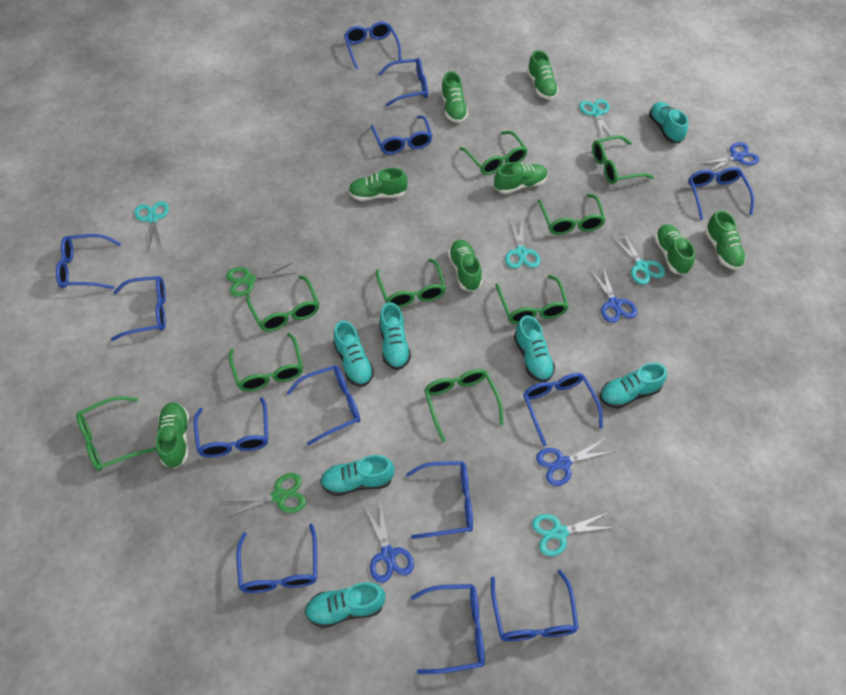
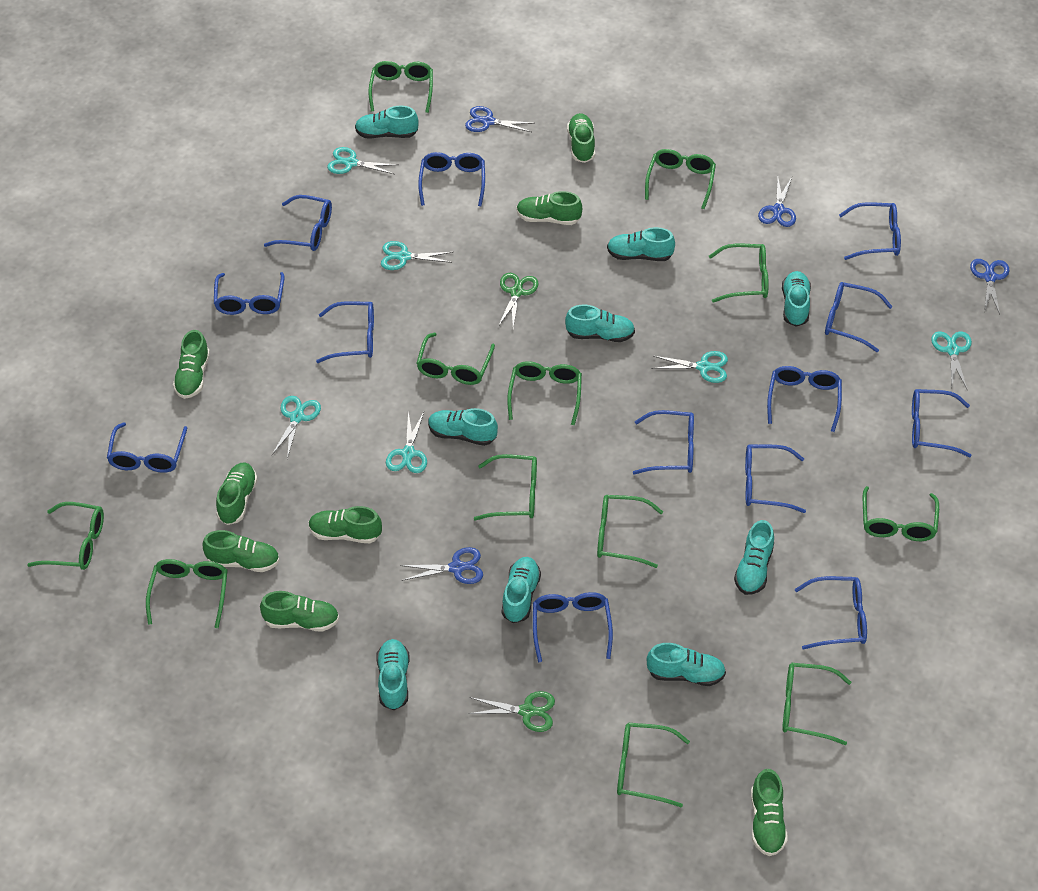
green glasses: 9 -> 12
turquoise scissors: 5 -> 6
turquoise shoe: 7 -> 9

